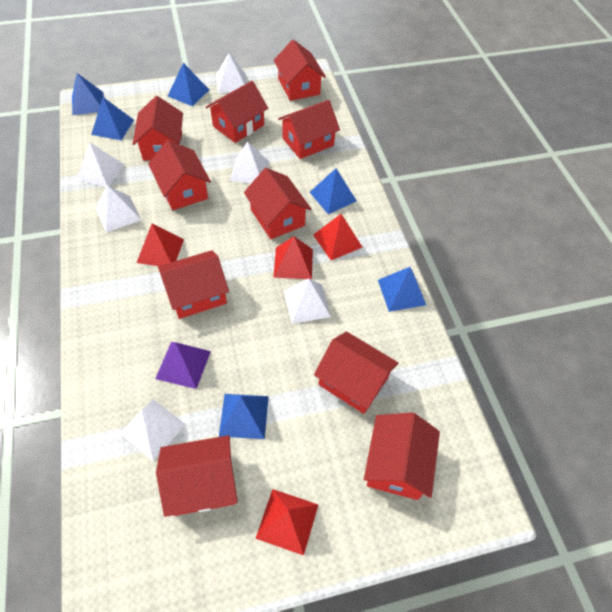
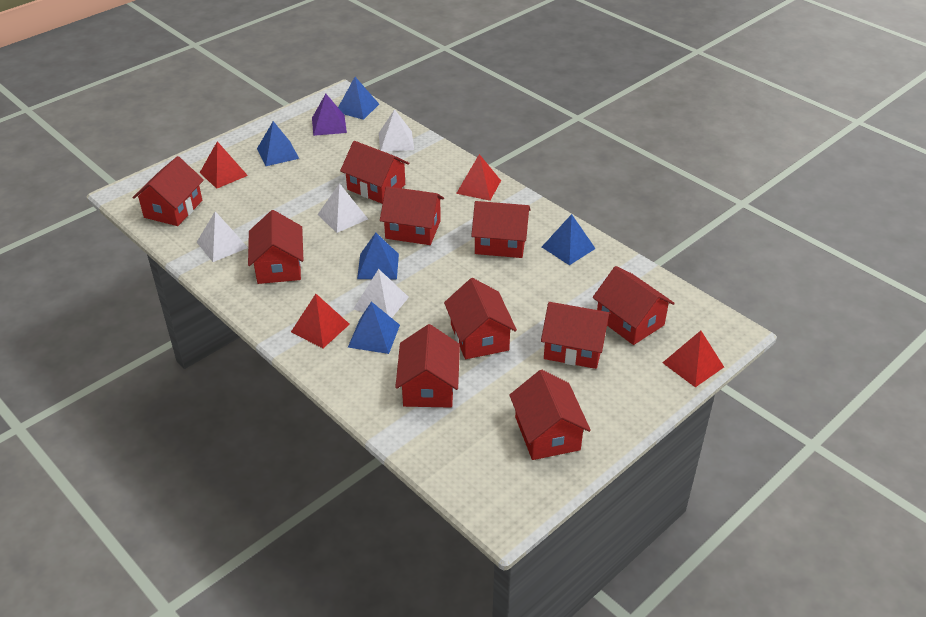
blue pyramid: 6 -> 5
white pyramid: 6 -> 4

